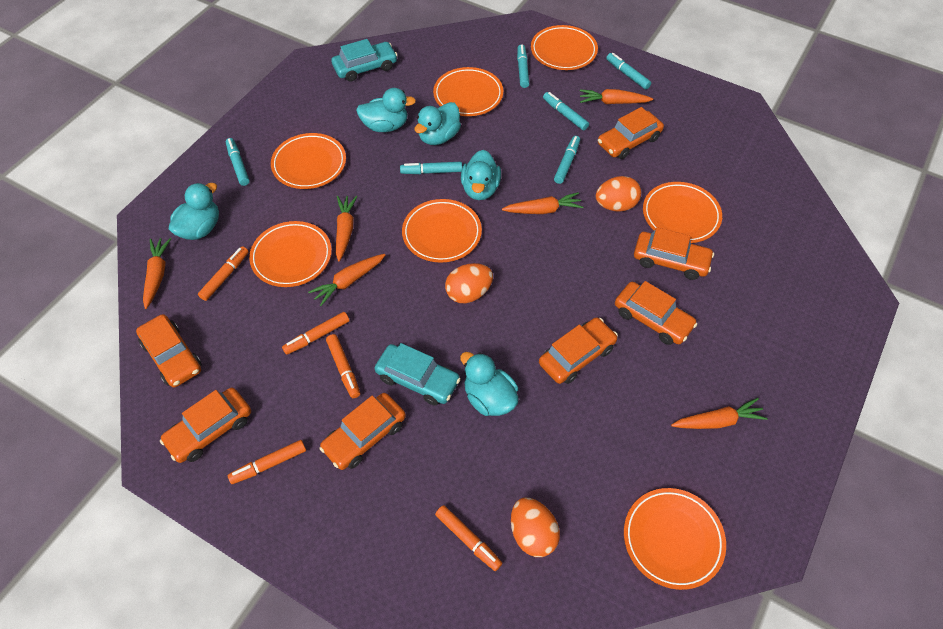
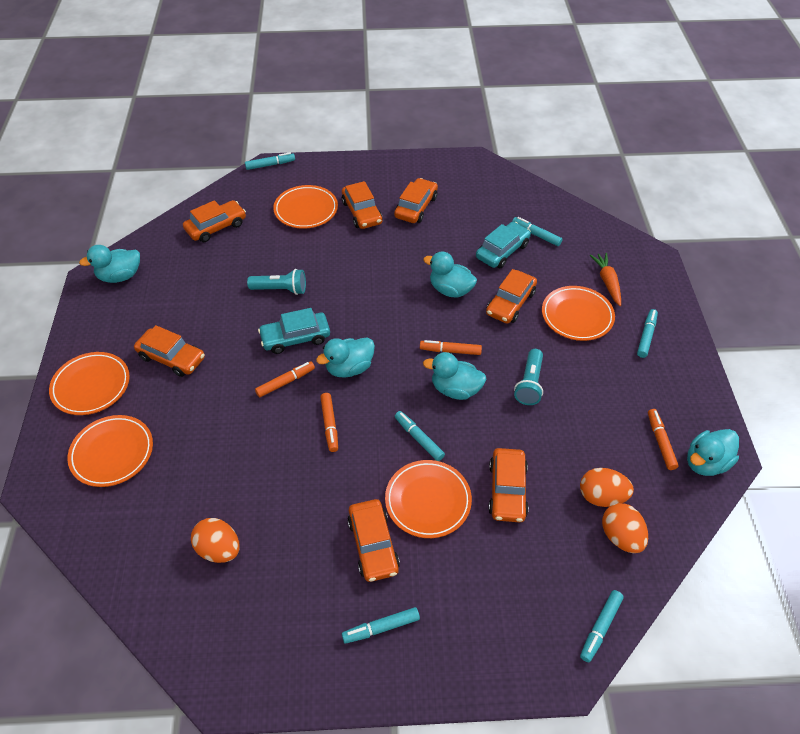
orange carrot: 6 -> 1
orange marker: 5 -> 4
orange plate: 7 -> 5
turquoise flashlight: 0 -> 2

